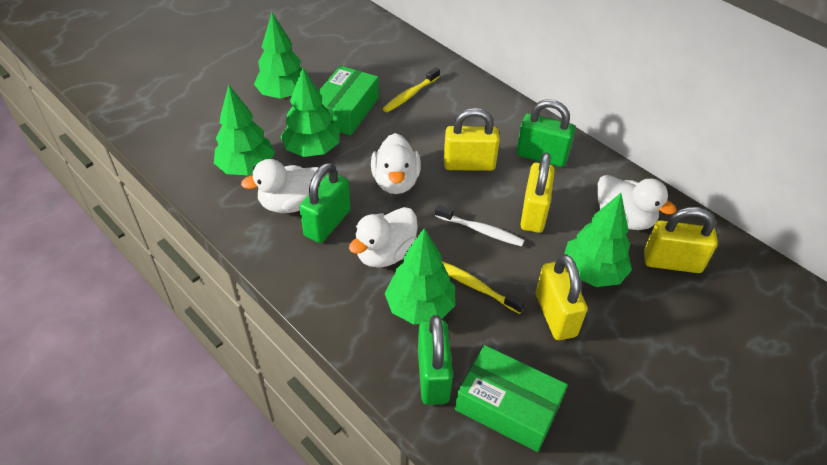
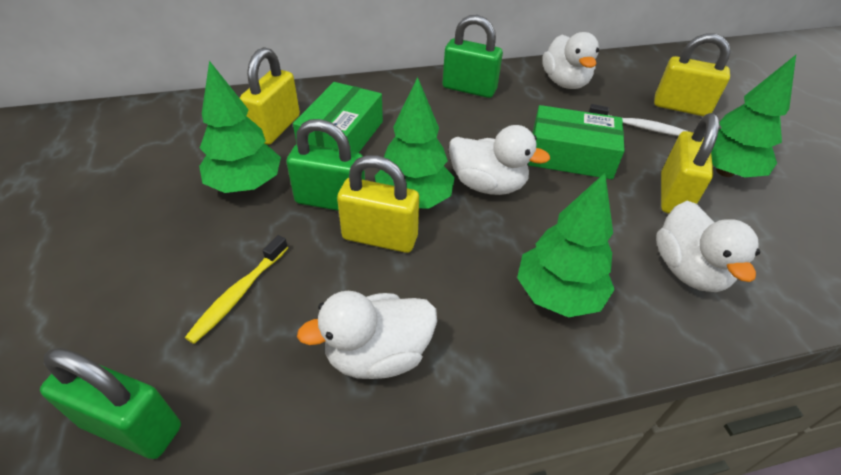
green tree: 5 -> 4
yellow toothbrush: 2 -> 1

